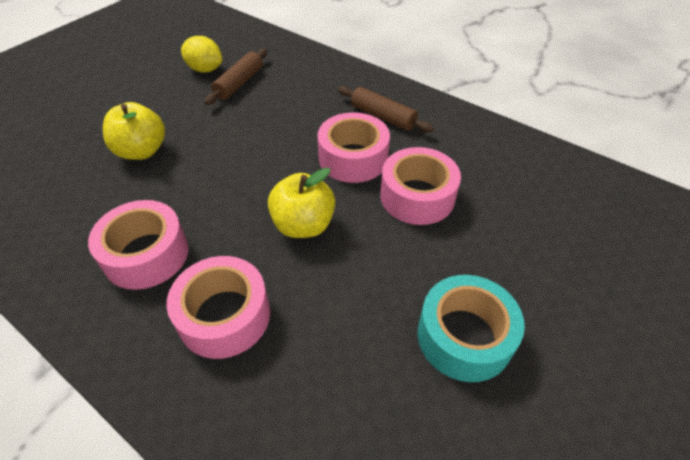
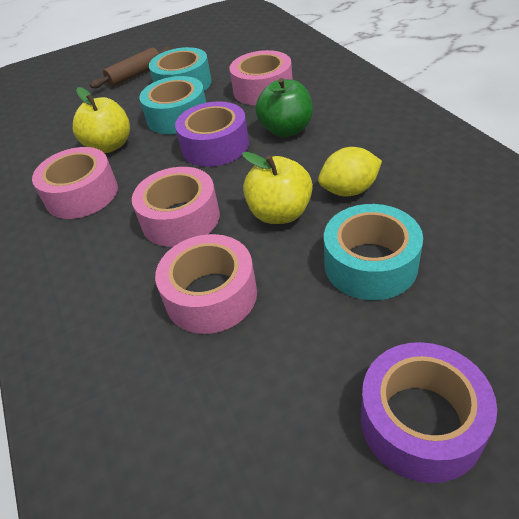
brown rolling pin: 2 -> 1
green apple: 0 -> 1
purple tape: 0 -> 2
turquoise tape: 1 -> 3

